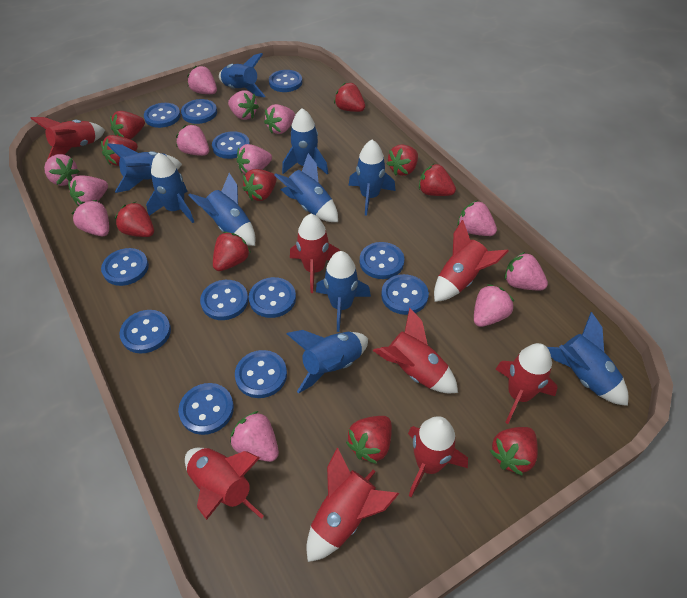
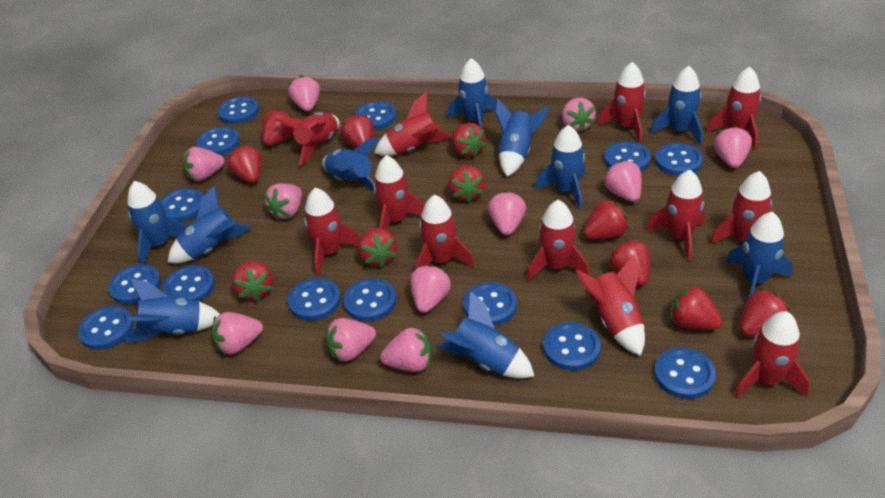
blue button: 12 -> 14
pink strawberry: 12 -> 11
red rocket: 8 -> 12
red strawberry: 10 -> 11

